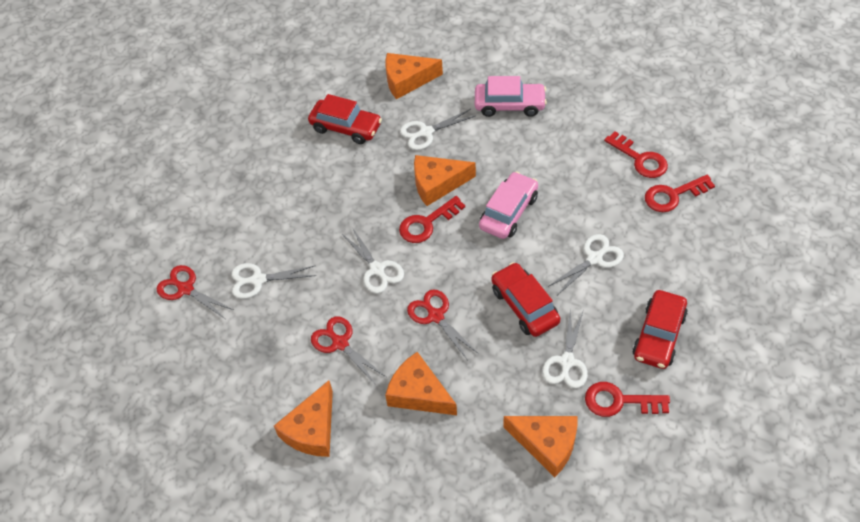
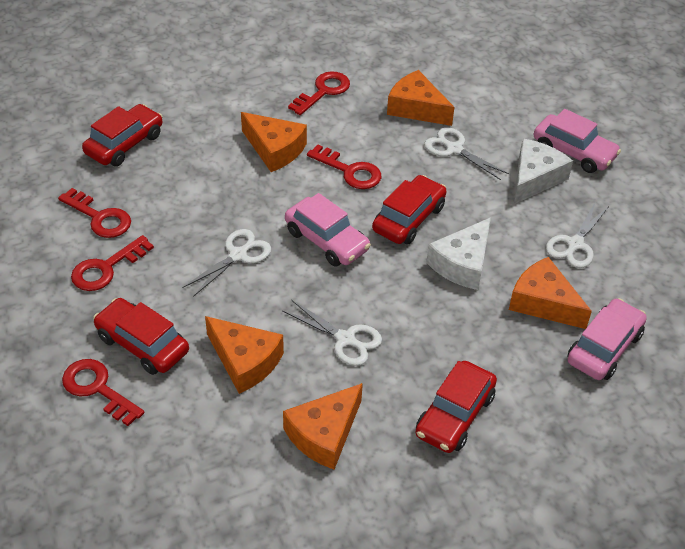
pink car: 2 -> 3
red car: 3 -> 4
red key: 4 -> 5
red scissors: 3 -> 0
white cheese: 0 -> 2
white scissors: 5 -> 4

